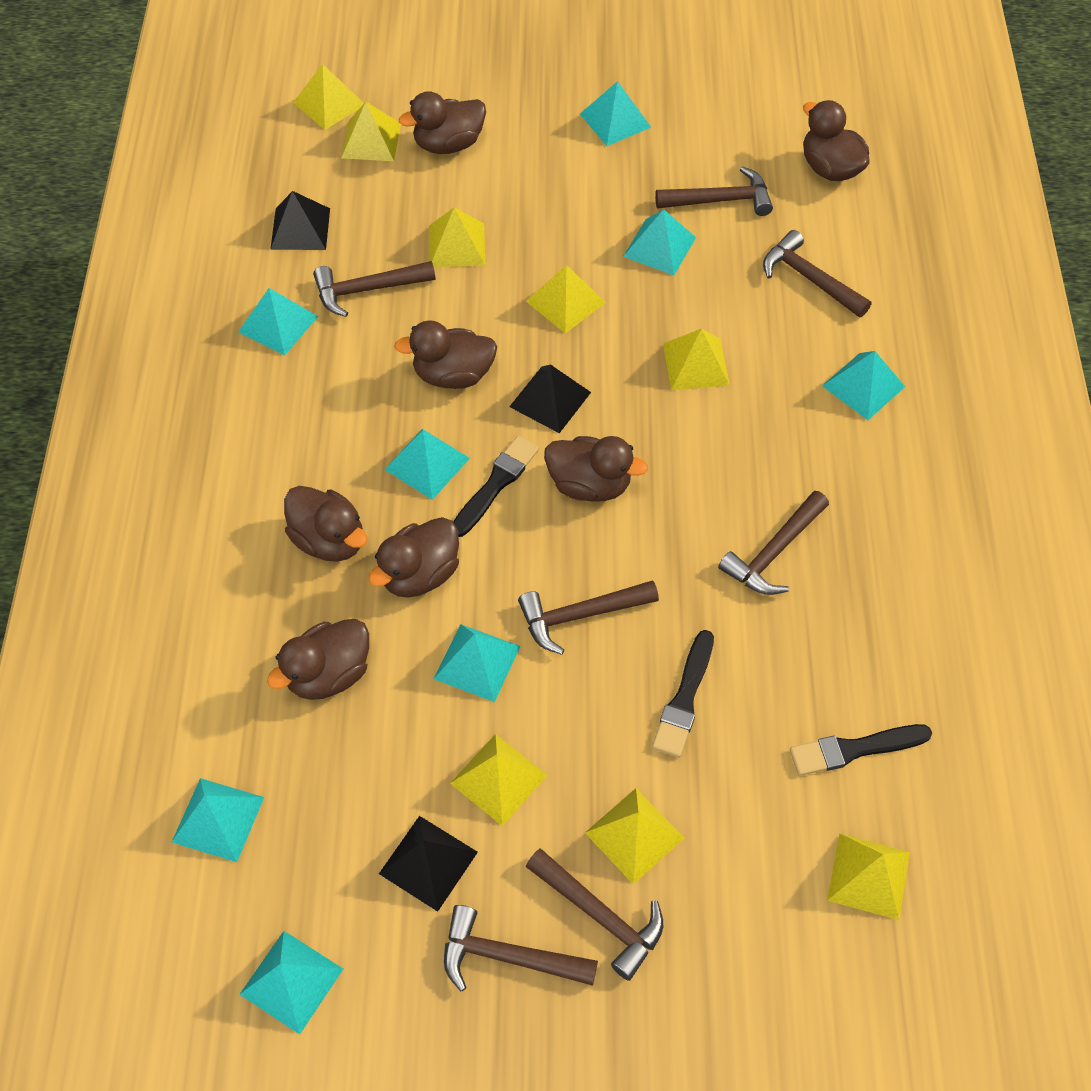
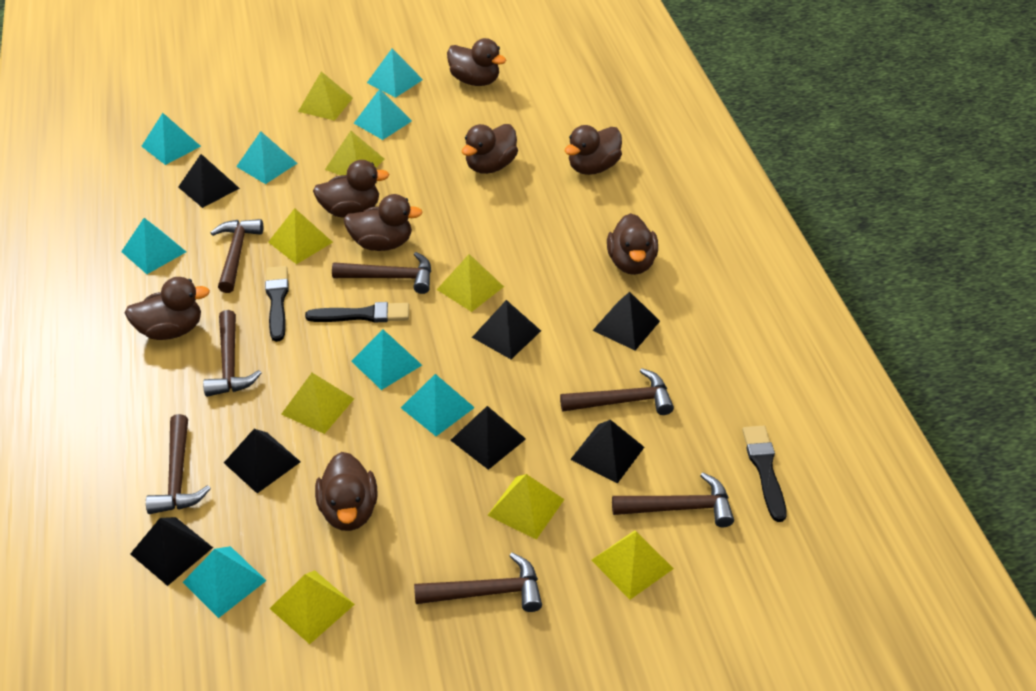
black pyramid: 3 -> 7
brown duck: 7 -> 8

